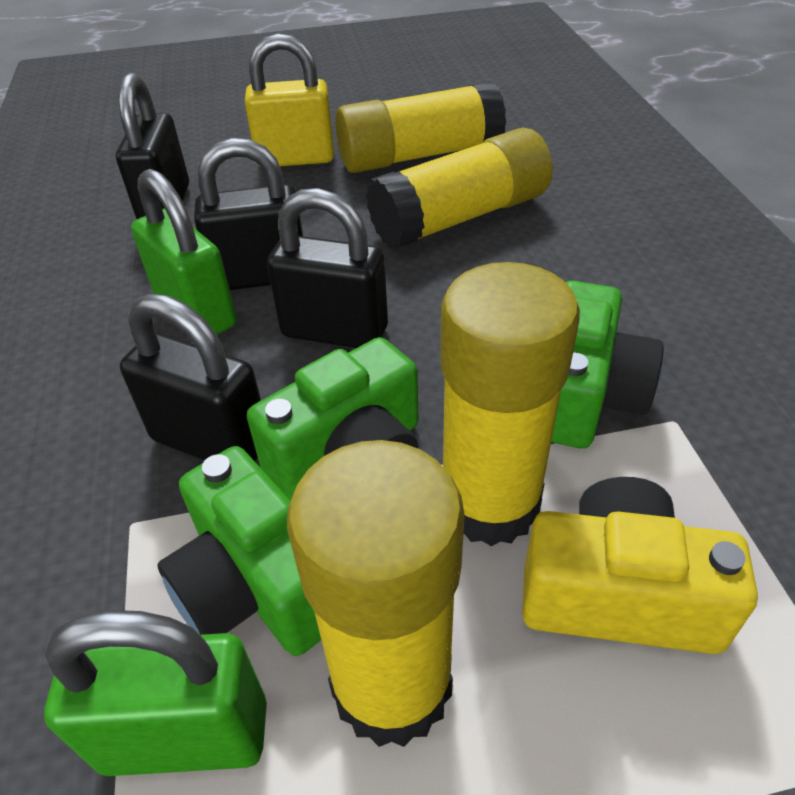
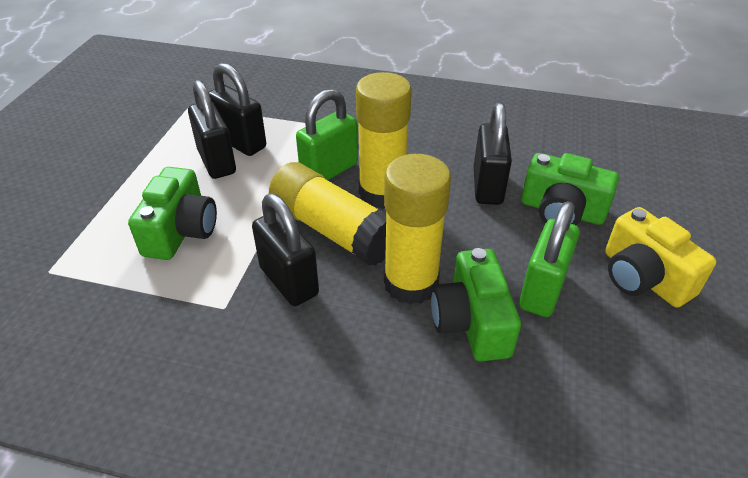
yellow glue stick: 4 -> 3
yellow padlock: 1 -> 0

